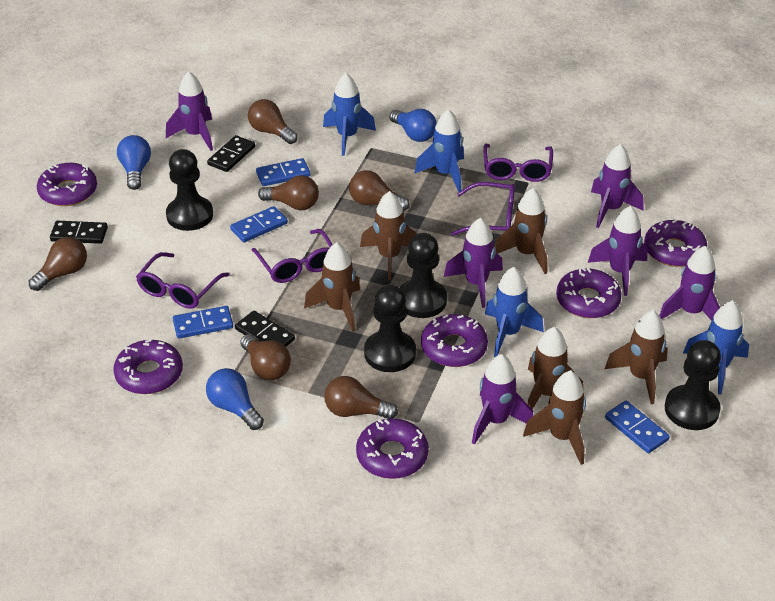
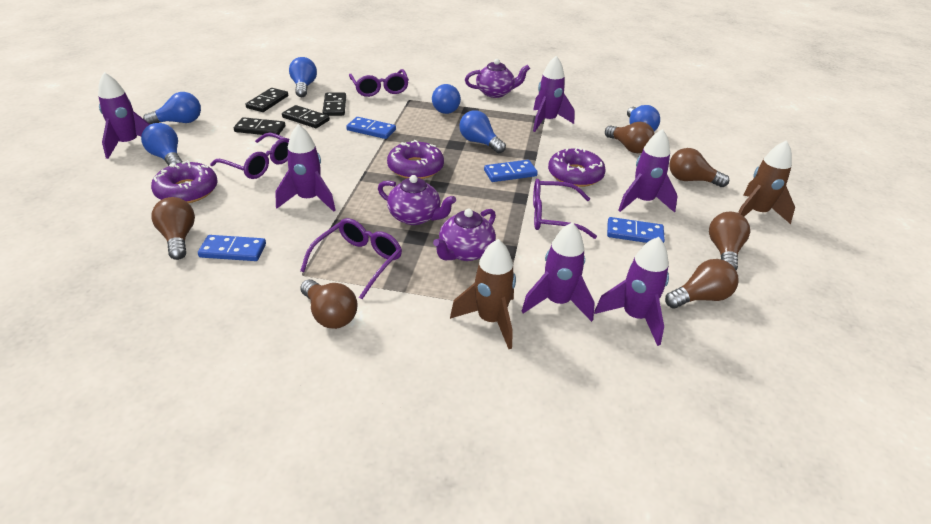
black domino: 3 -> 4
black pawn: 4 -> 0
blue light bulb: 3 -> 6
blue rocket: 4 -> 0
brown rocket: 6 -> 2
purple donut: 6 -> 3
purple teapot: 0 -> 3

